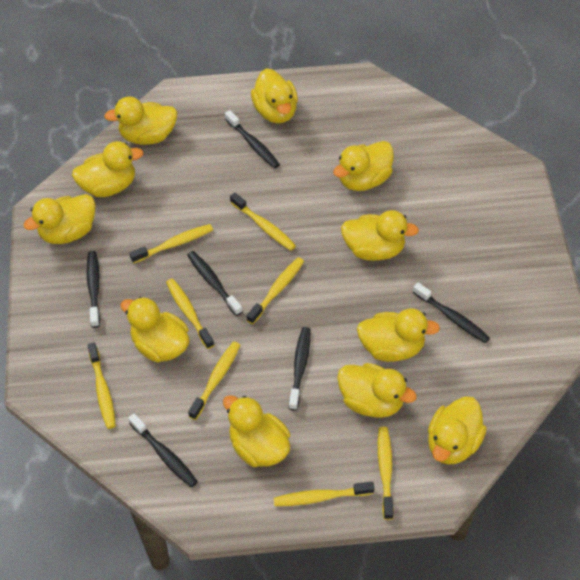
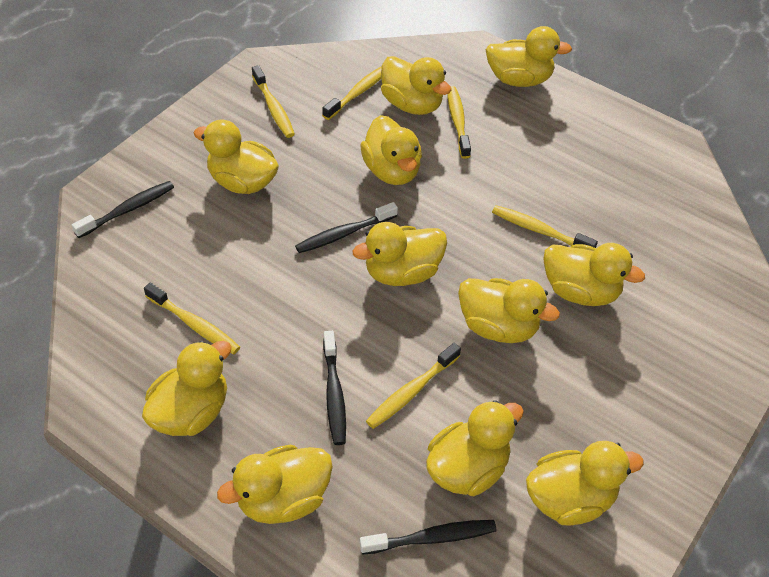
black toothbrush: 6 -> 4
yellow toothbrush: 8 -> 6

